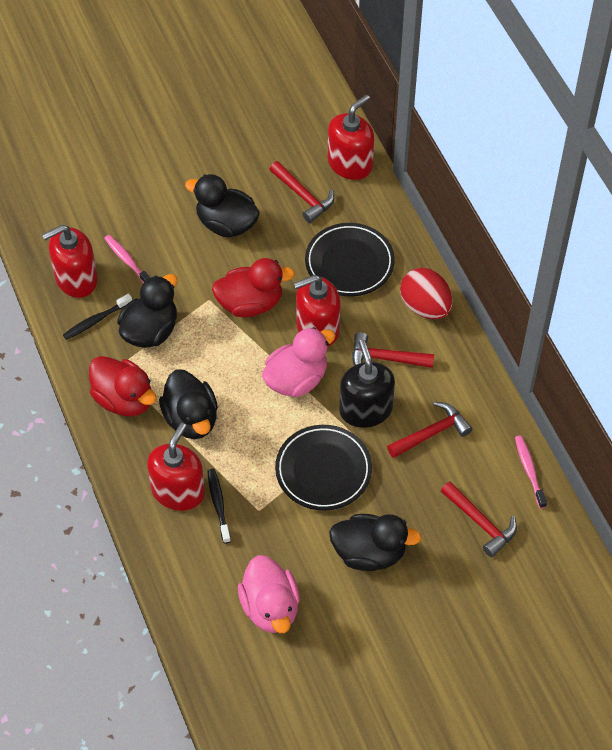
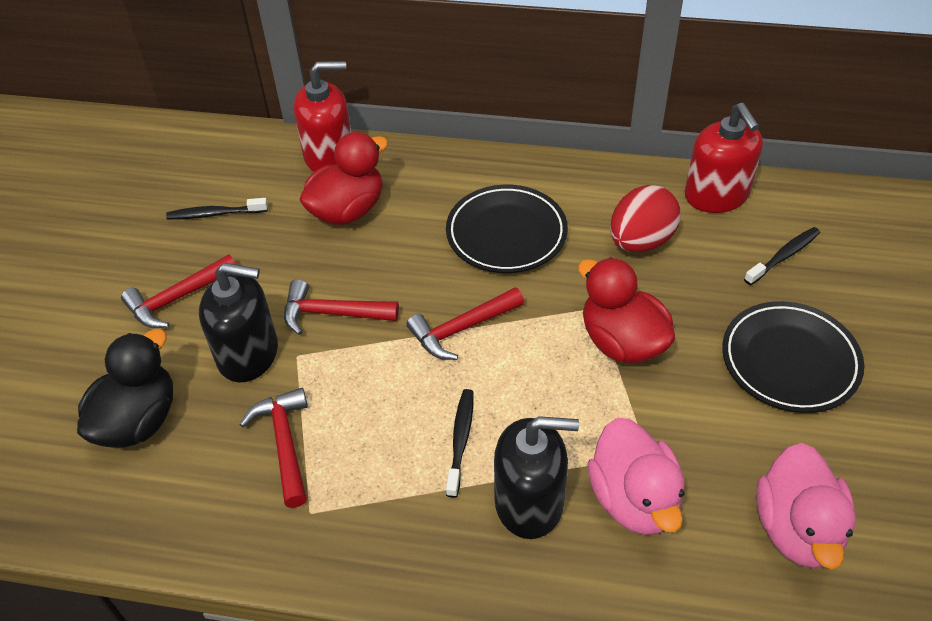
black duck: 4 -> 1
black soap dispenser: 1 -> 2
black toothbrush: 2 -> 3
pink toothbrush: 2 -> 0
red soap dispenser: 4 -> 2

